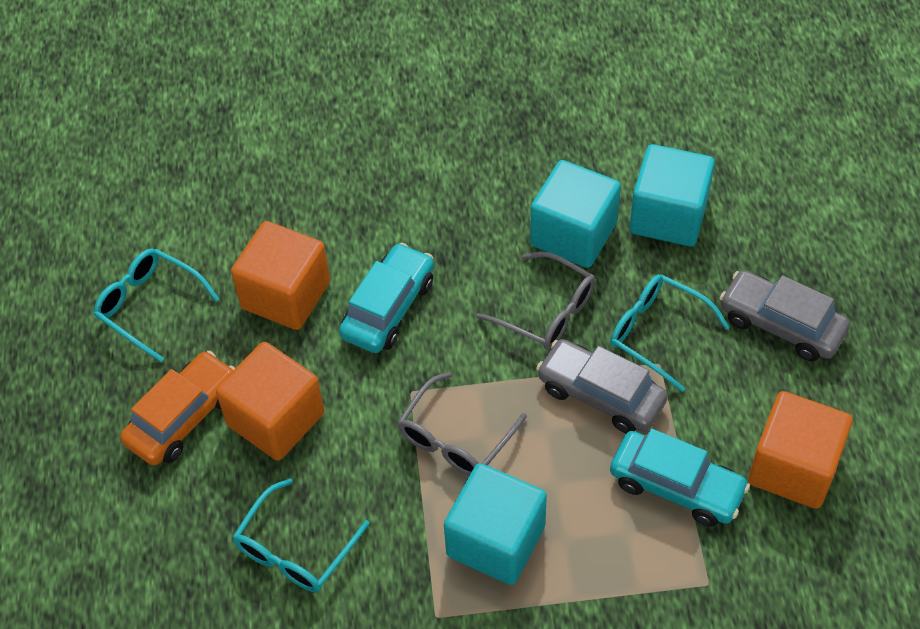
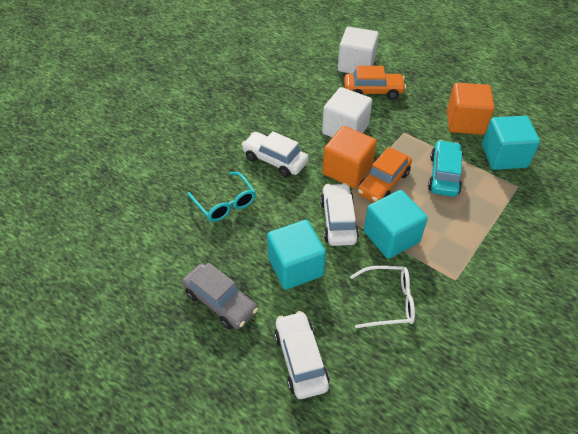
grey car: 2 -> 1
grey glasses: 2 -> 0
orange car: 1 -> 2
orange cube: 3 -> 2
turquoise car: 2 -> 1
turquoise glasses: 3 -> 1
white car: 0 -> 3
white cube: 0 -> 2
white glasses: 0 -> 1

